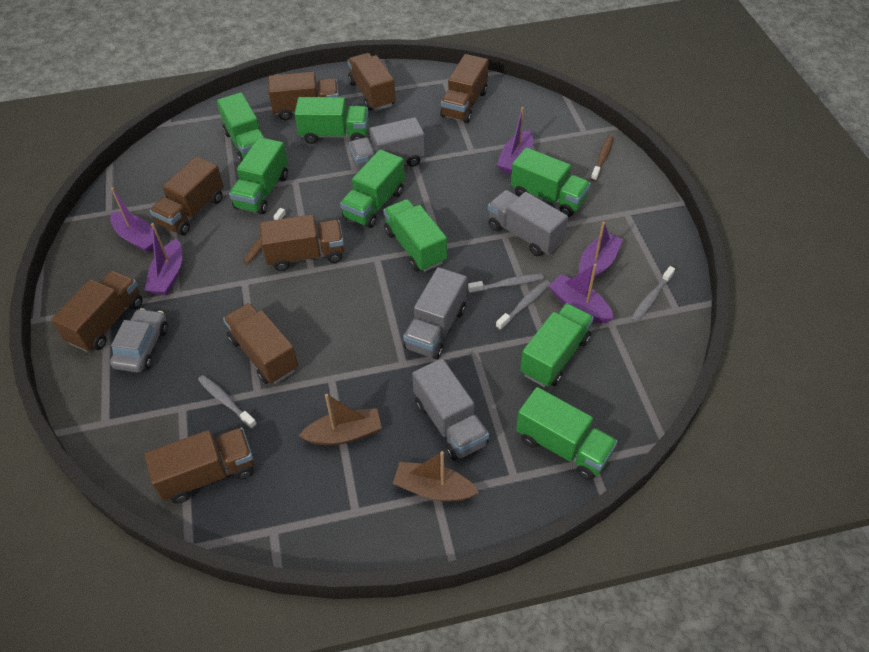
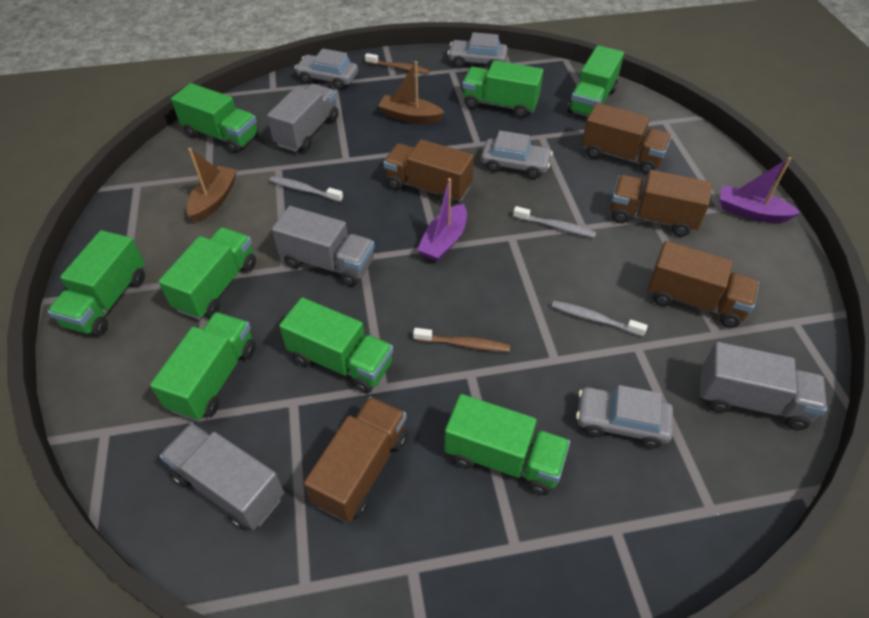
brown truck: 8 -> 5
grey car: 1 -> 4
grey toothbrush: 4 -> 3
purple boat: 5 -> 2

